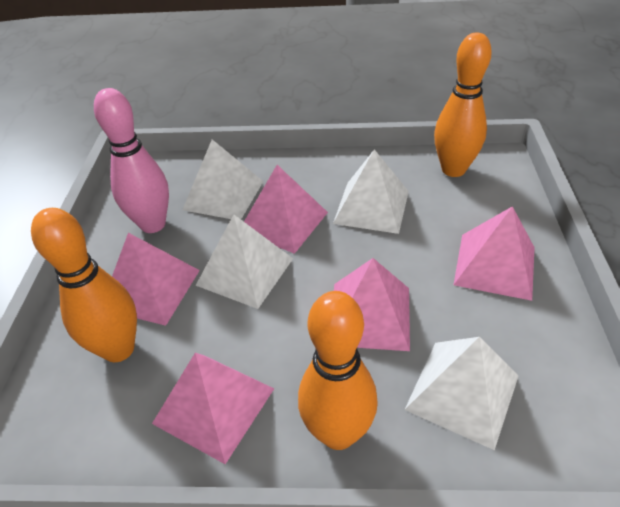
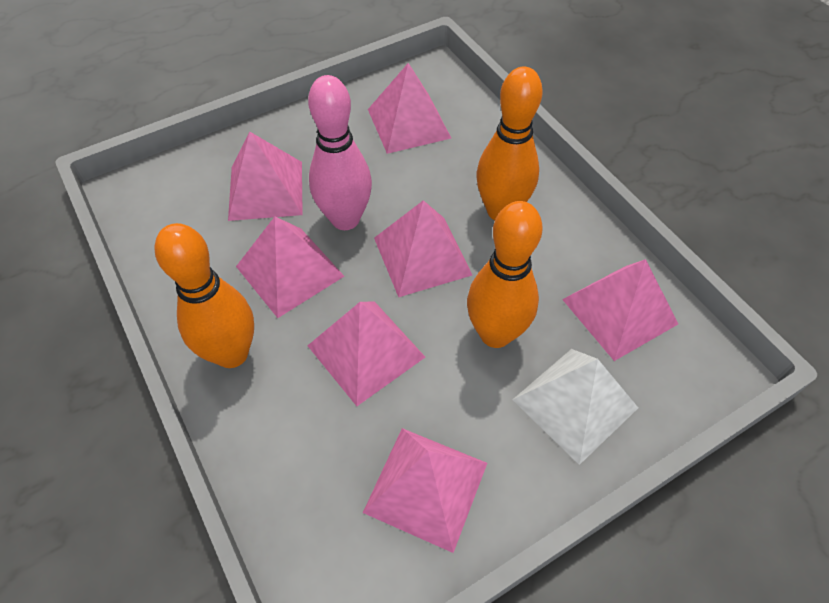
pink pyramid: 5 -> 7
white pyramid: 4 -> 1

